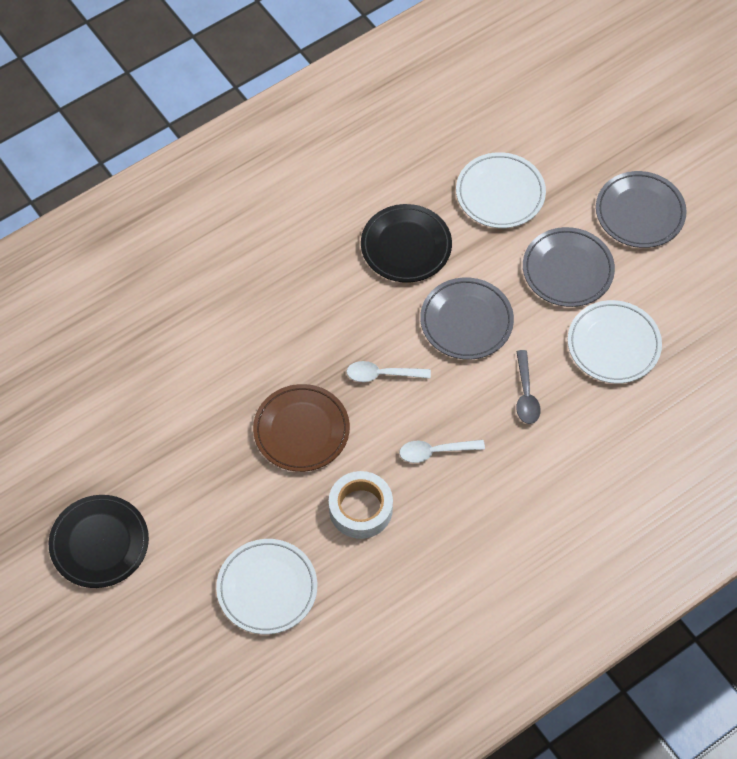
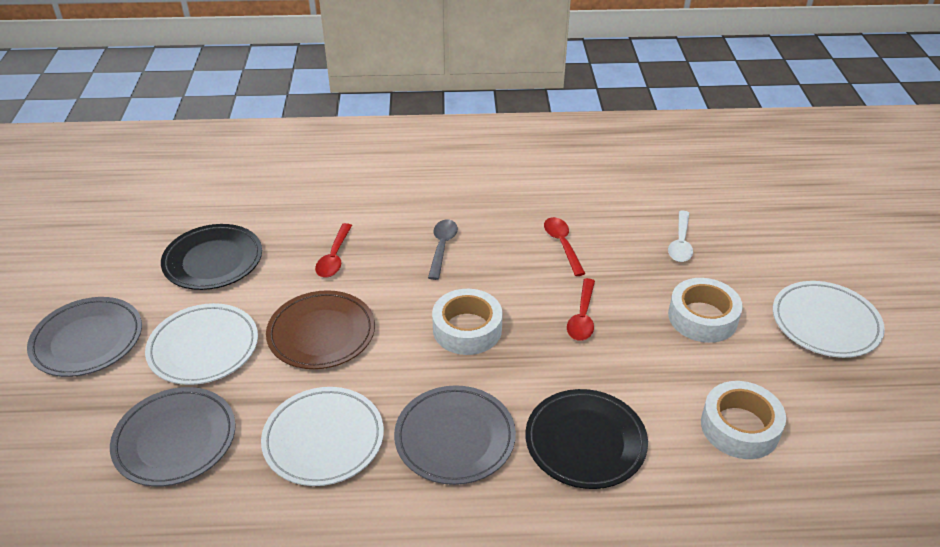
red spoon: 0 -> 3
white spoon: 2 -> 1
white tape: 1 -> 3

